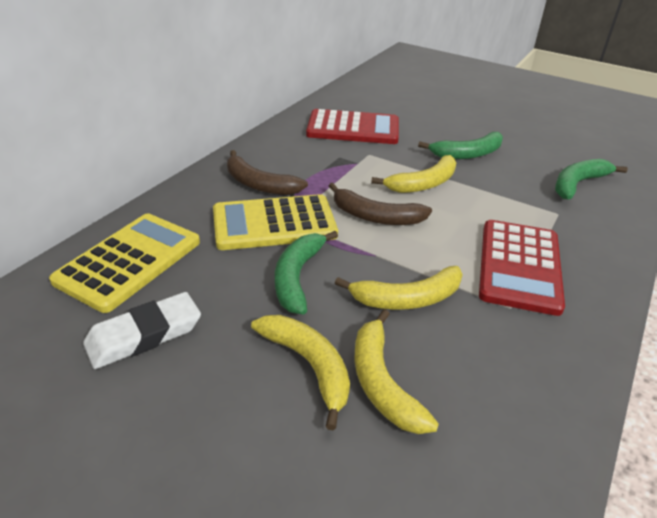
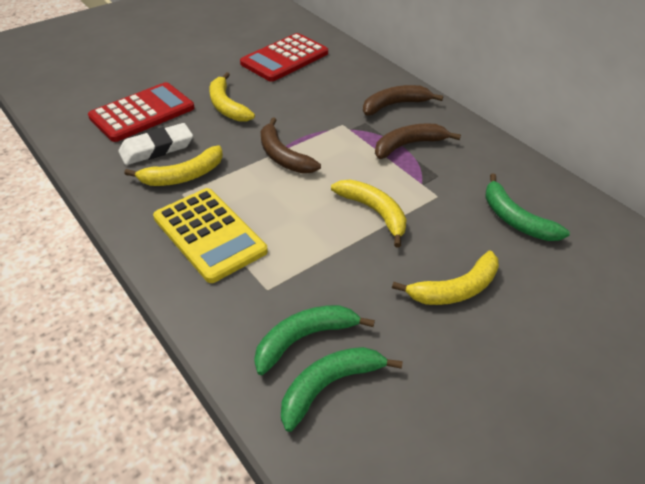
brown banana: 2 -> 3
yellow calculator: 2 -> 1

